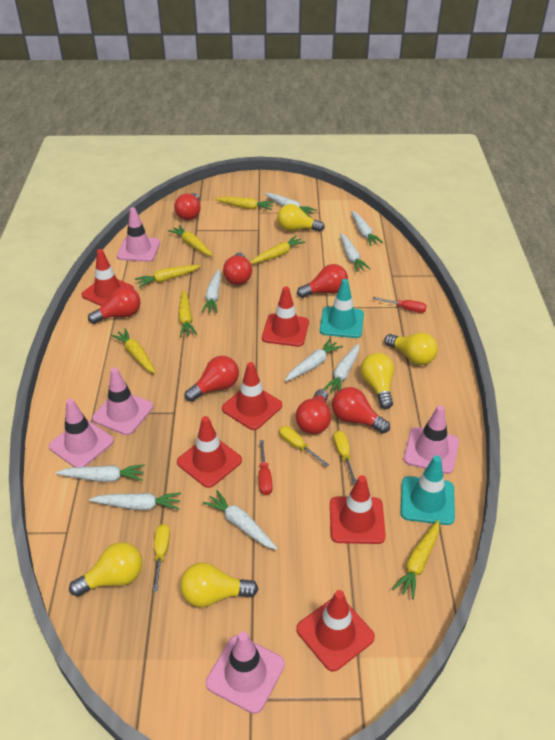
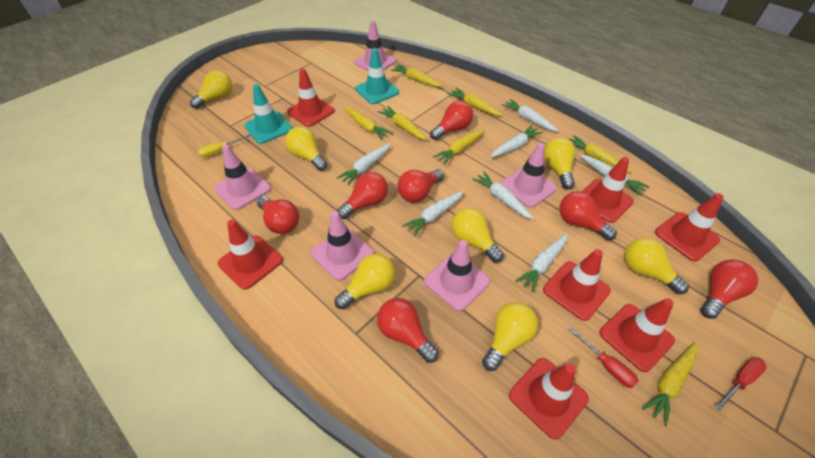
red traffic cone: 6 -> 7
white carrot: 9 -> 7
yellow light bulb: 5 -> 7
yellow screwdriver: 3 -> 1

